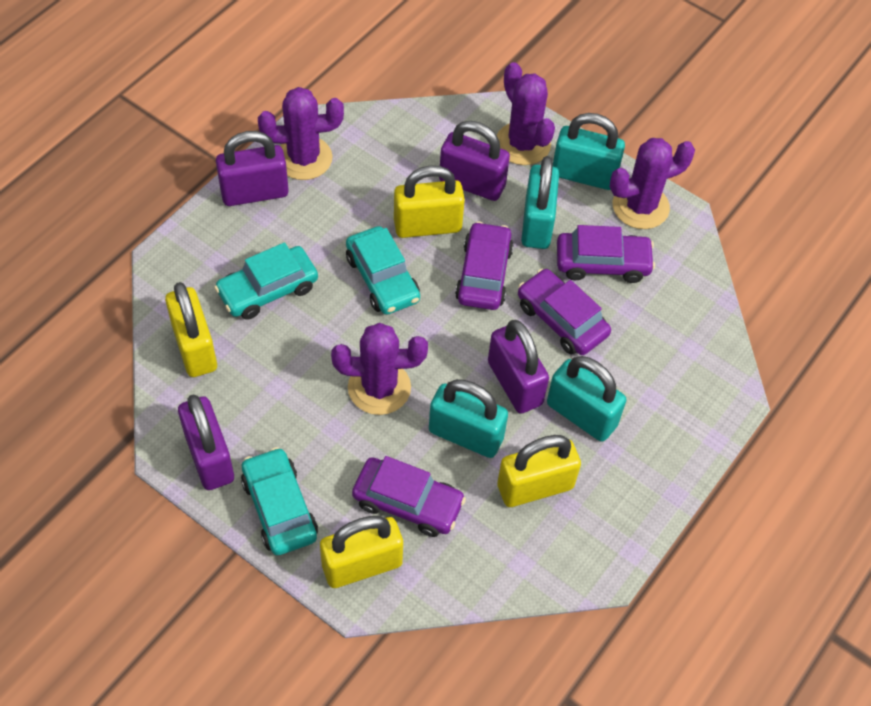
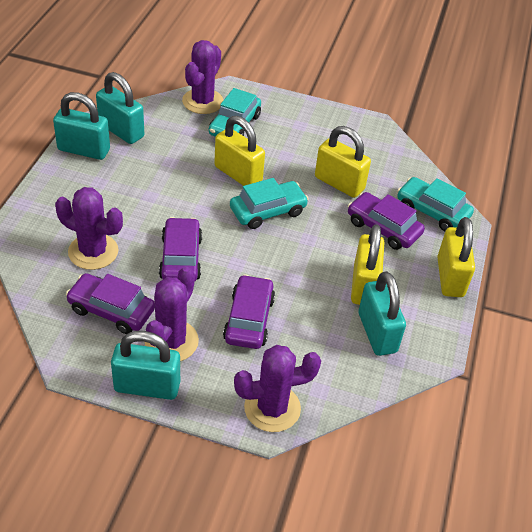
purple padlock: 4 -> 0

